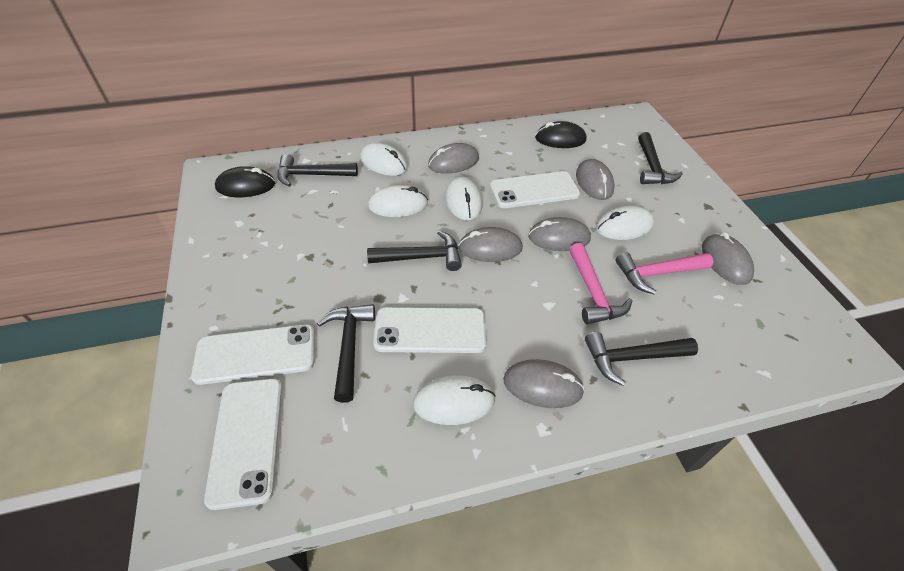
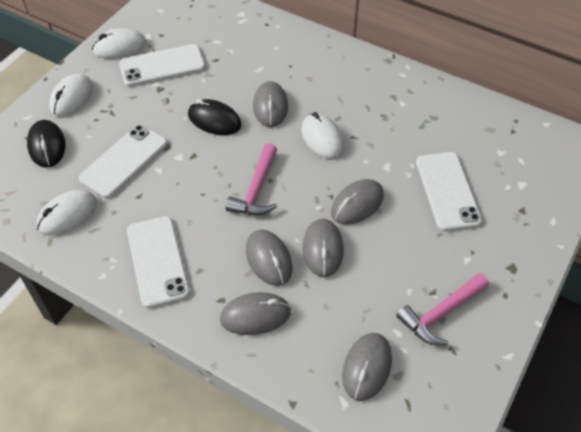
black hammer: 5 -> 0
white mouse: 5 -> 4

